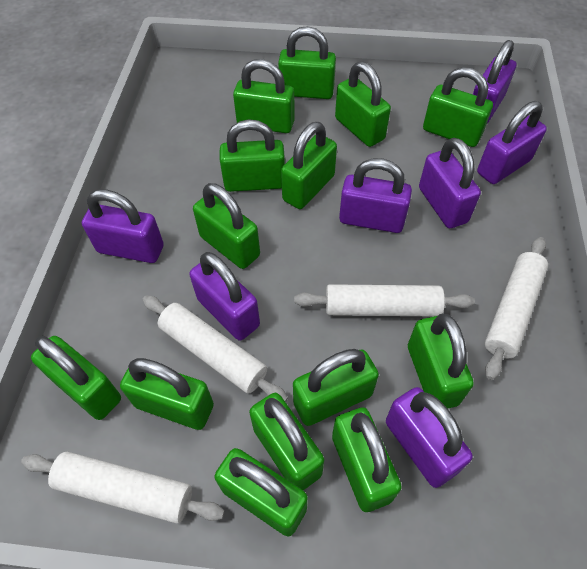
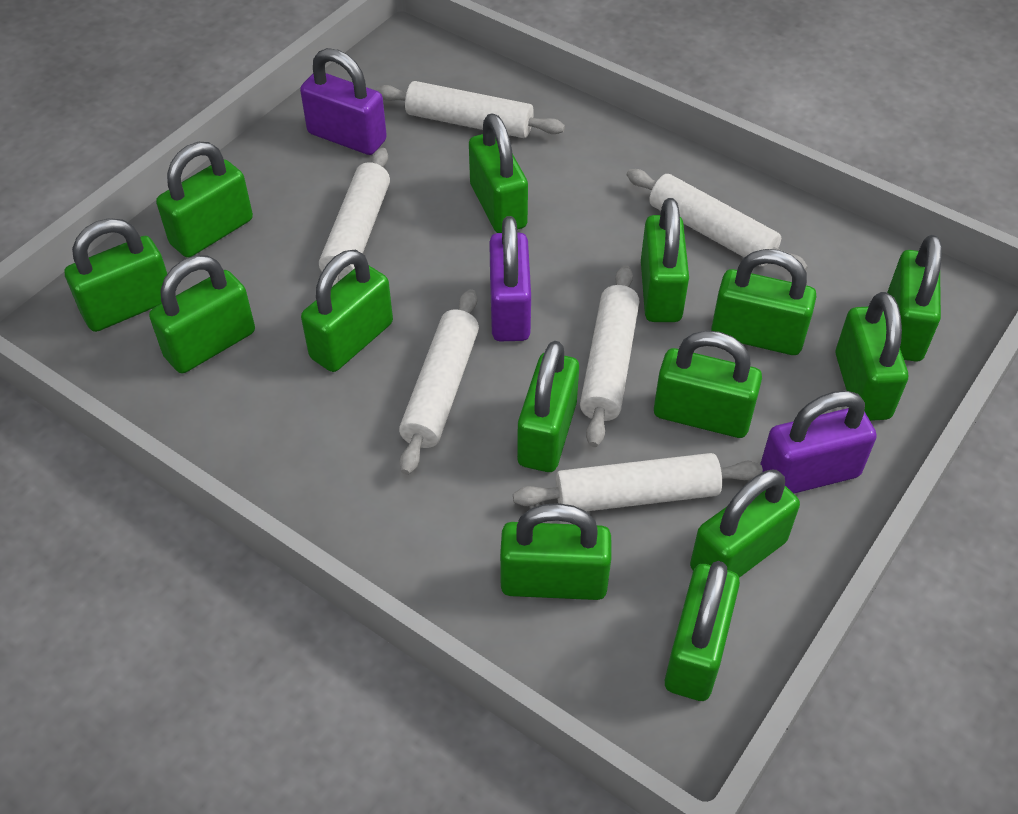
purple padlock: 7 -> 3
white rolling pin: 4 -> 6

